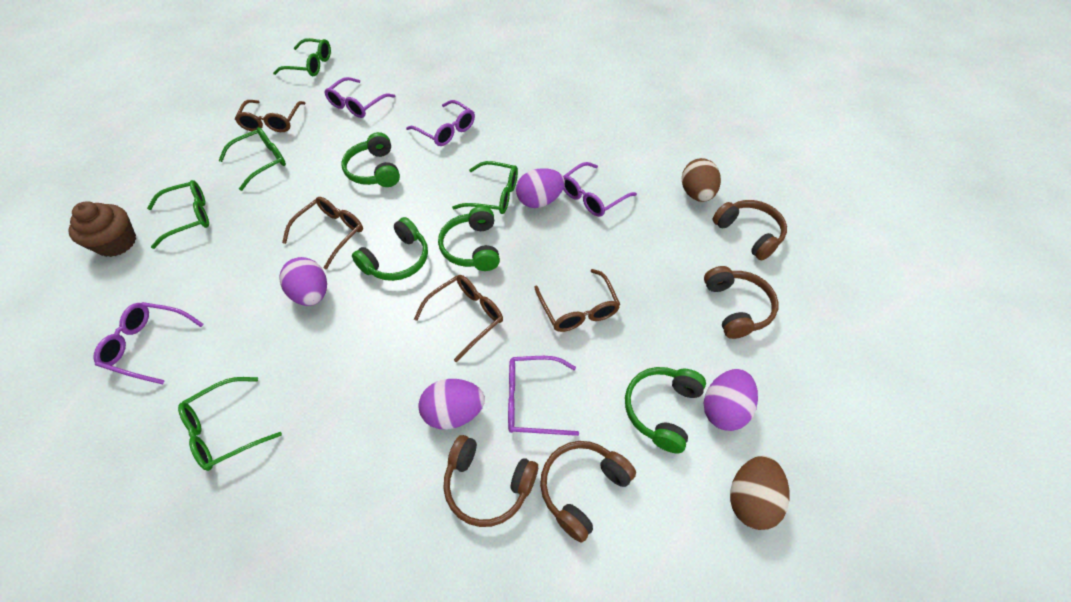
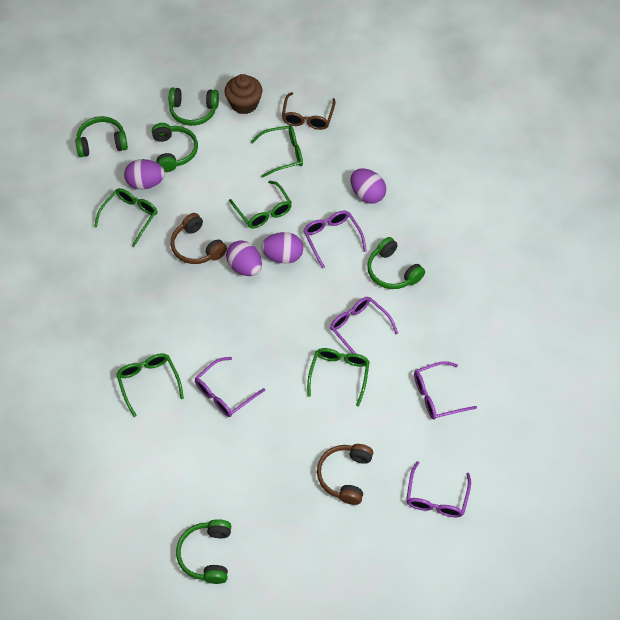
brown egg: 2 -> 0
brown glasses: 4 -> 1
brown headphones: 4 -> 2
green headphones: 4 -> 5

